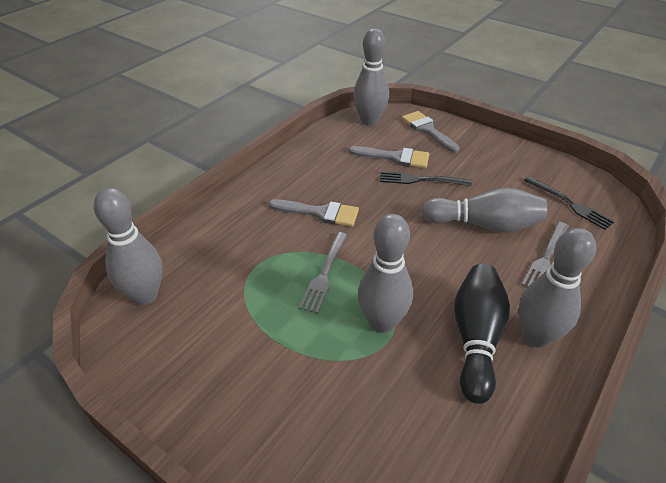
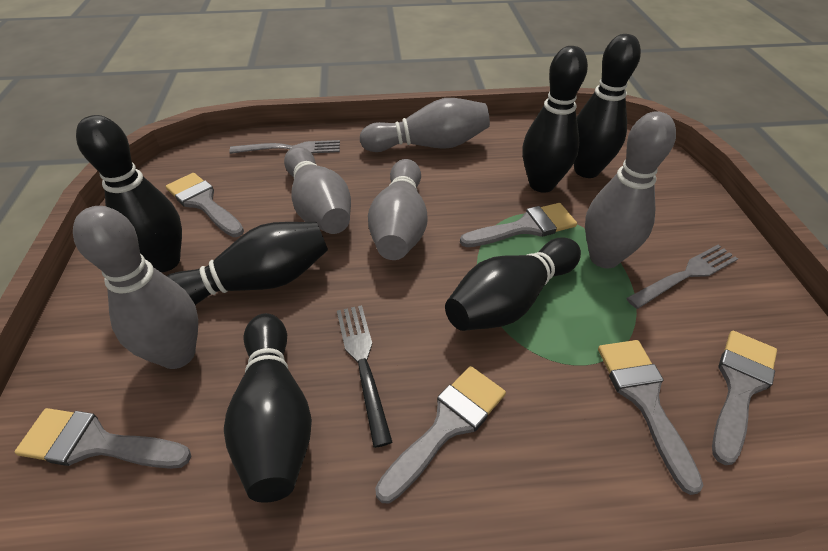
black bowling pin: 1 -> 6
black fork: 2 -> 1
grey brush: 3 -> 6

